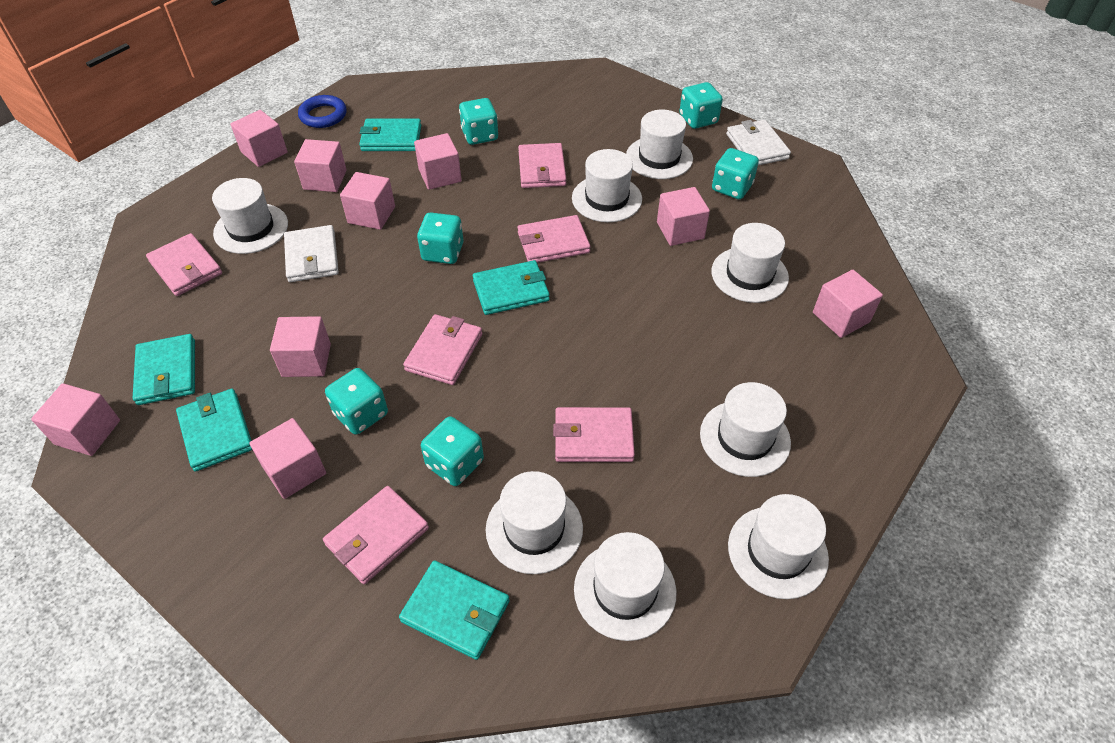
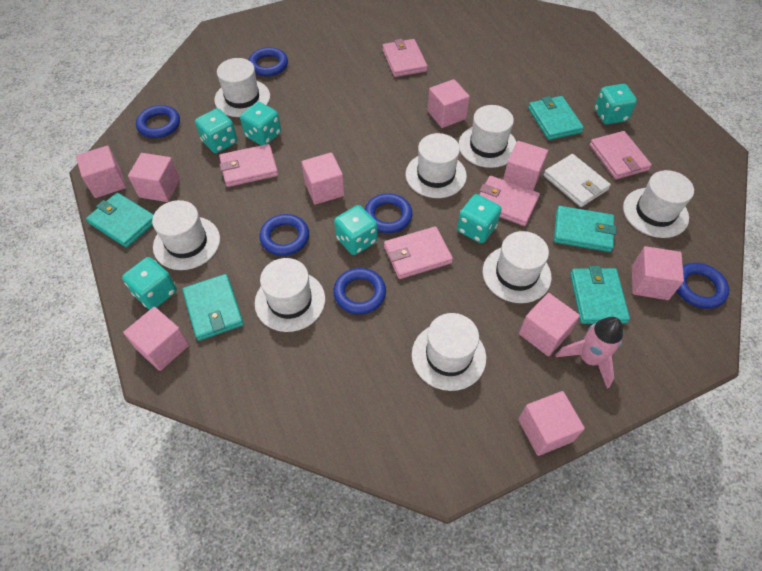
blue ring: 1 -> 6
pink rocket: 0 -> 1
pink wallet: 6 -> 5
white wallet: 2 -> 1

